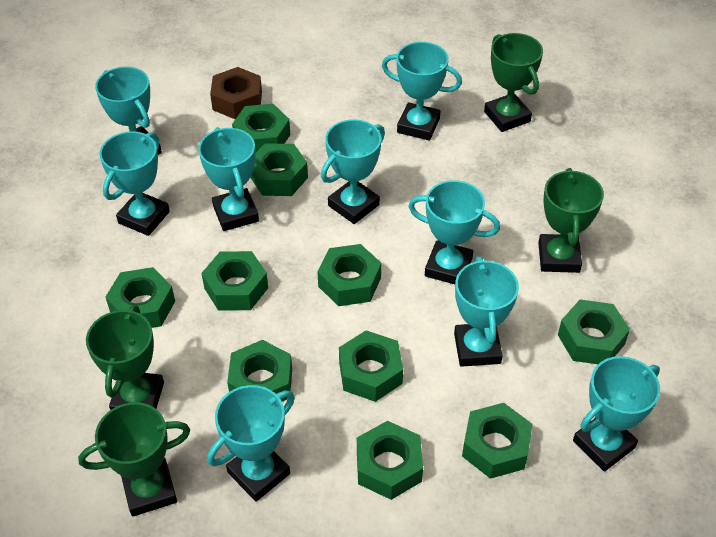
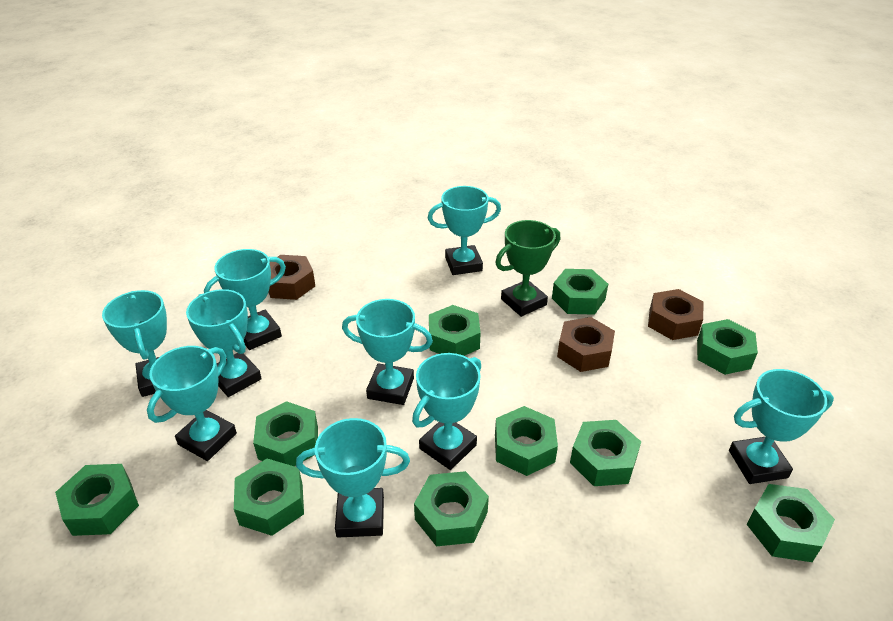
brown nut: 1 -> 3
green trophy: 4 -> 1

